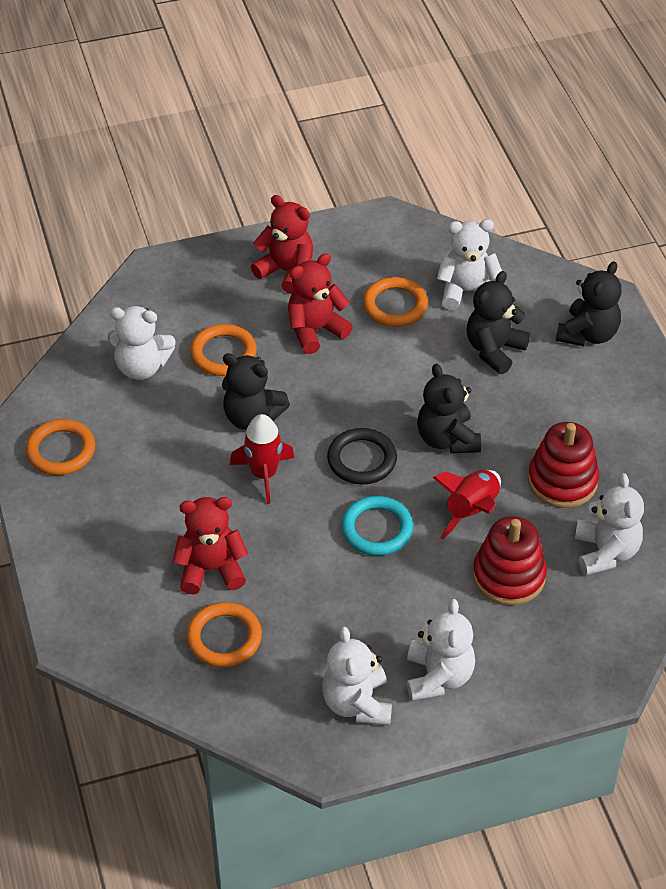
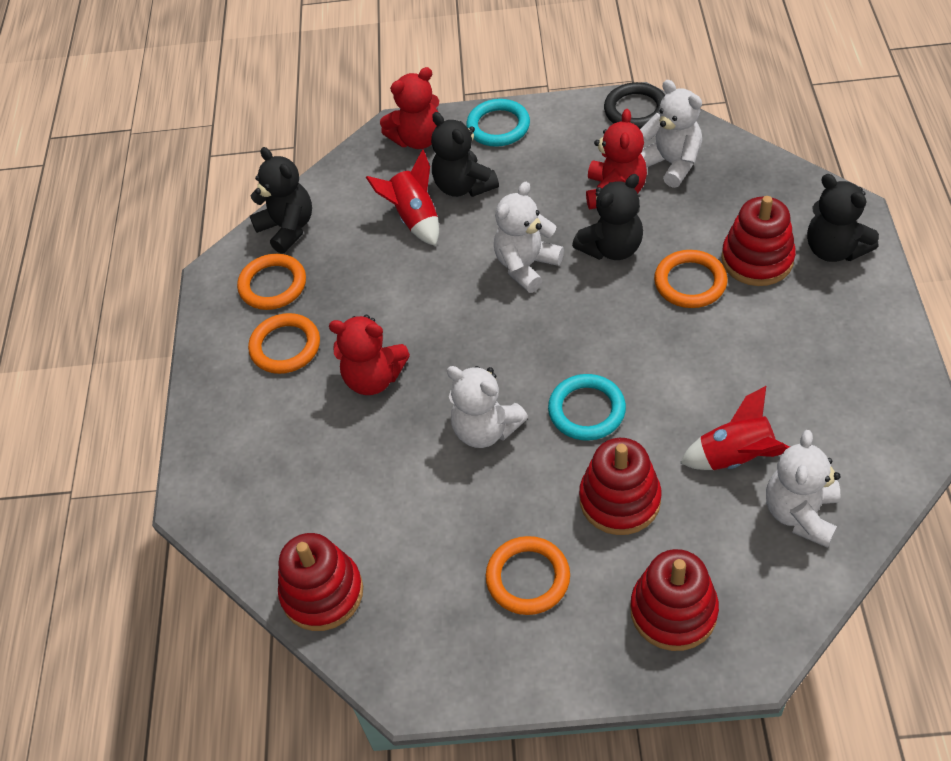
red stacking toy: 2 -> 4
turquoise ring: 1 -> 2
white teddy bear: 5 -> 4

